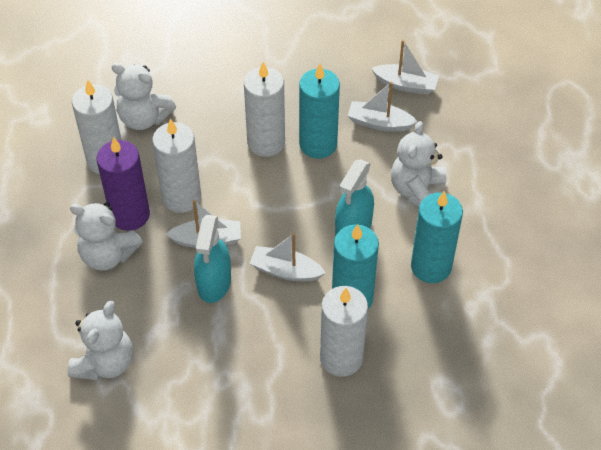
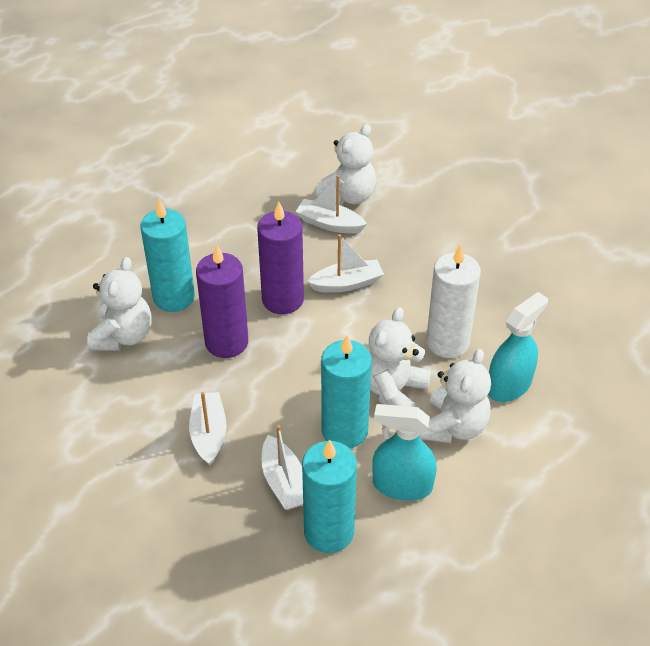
purple candle: 1 -> 2
white candle: 4 -> 1

